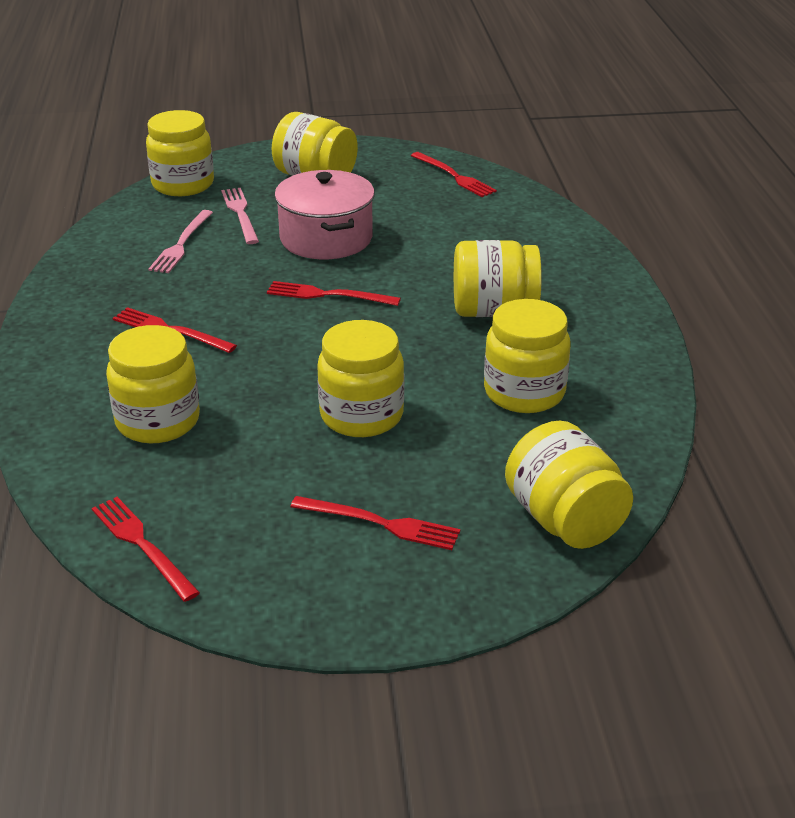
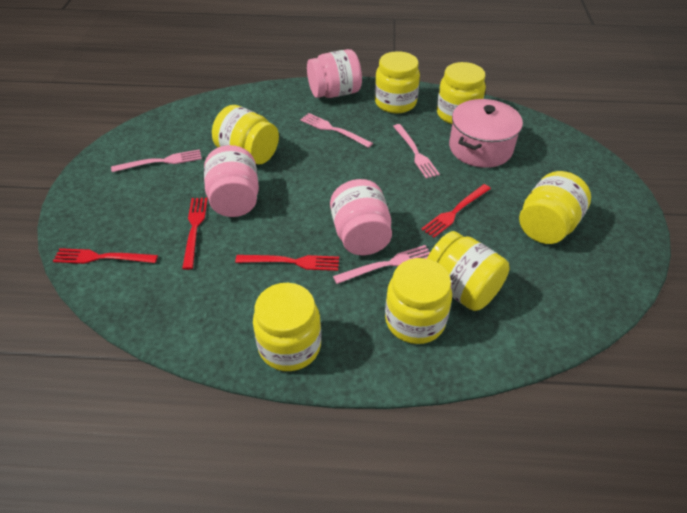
pink fork: 2 -> 4
pink jar: 0 -> 3
red fork: 5 -> 4

